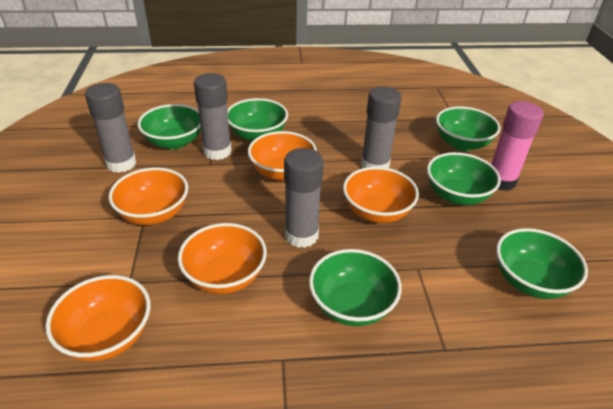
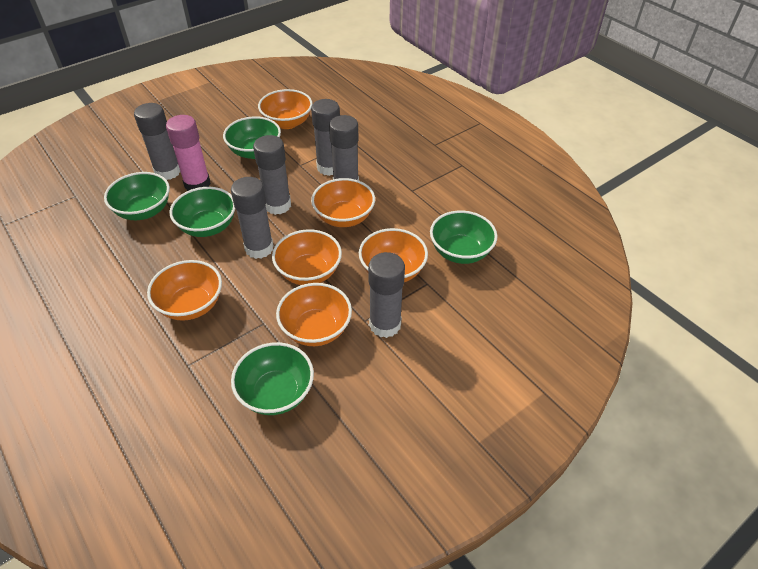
green bowl: 6 -> 5
grey glue stick: 4 -> 6
orange bowl: 5 -> 6

